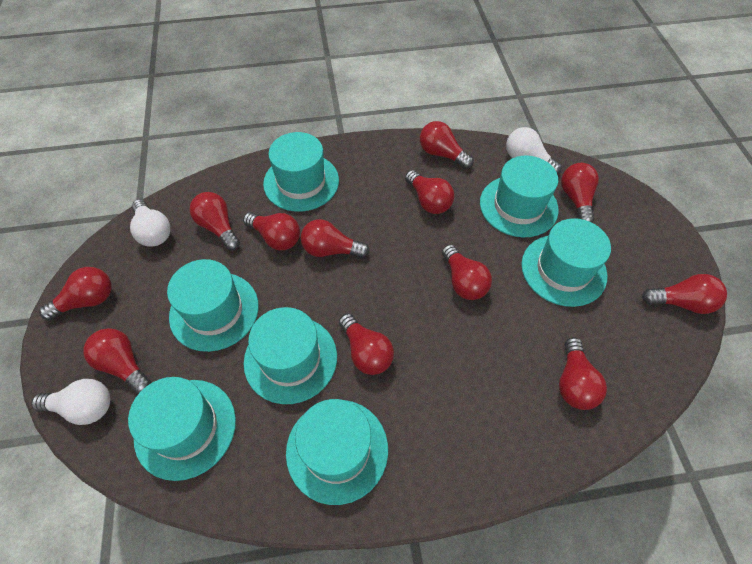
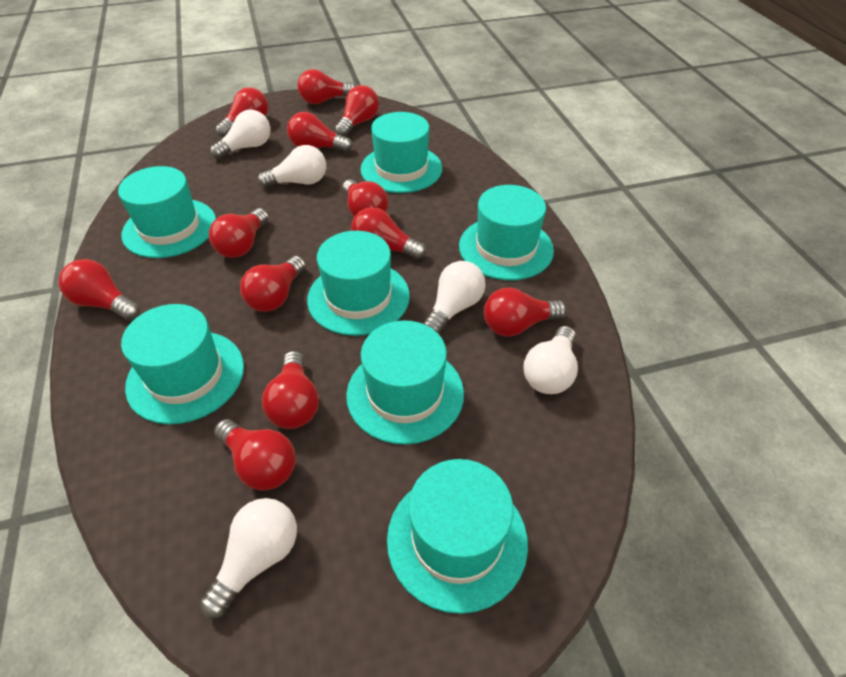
white light bulb: 3 -> 5

